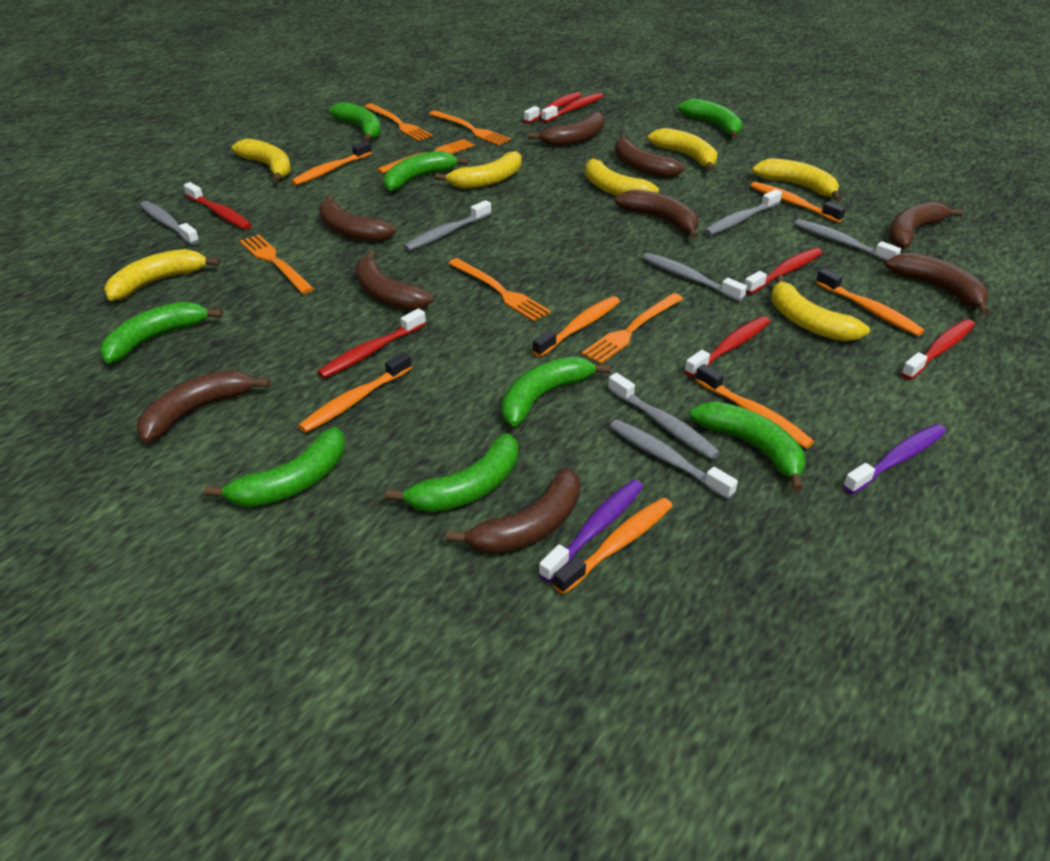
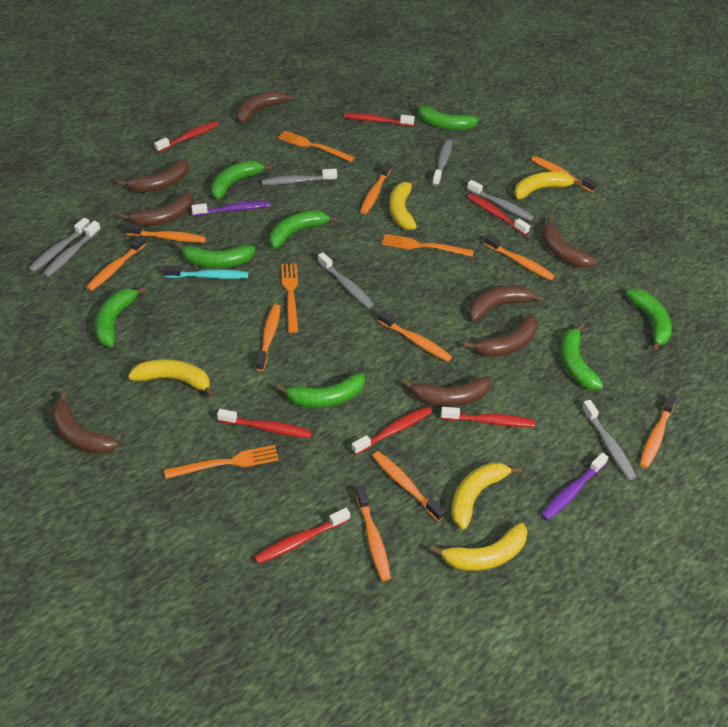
brown banana: 9 -> 8
orange fork: 6 -> 4
orange toothbrush: 7 -> 10
turquoise toothbrush: 0 -> 1
yellow banana: 7 -> 5

